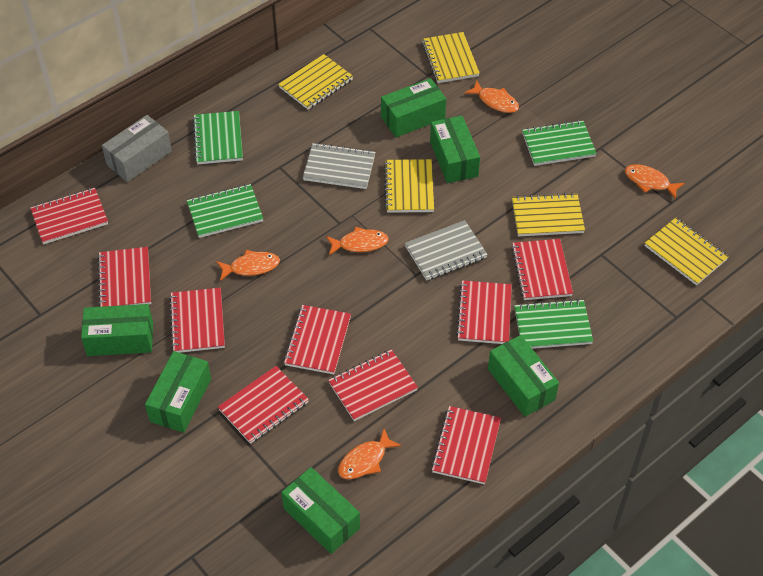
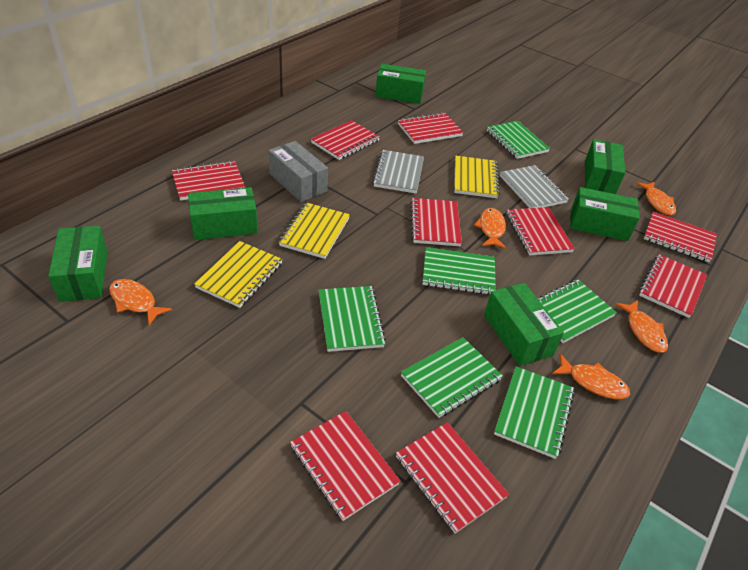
green notebook: 4 -> 6
yellow notebook: 5 -> 3

